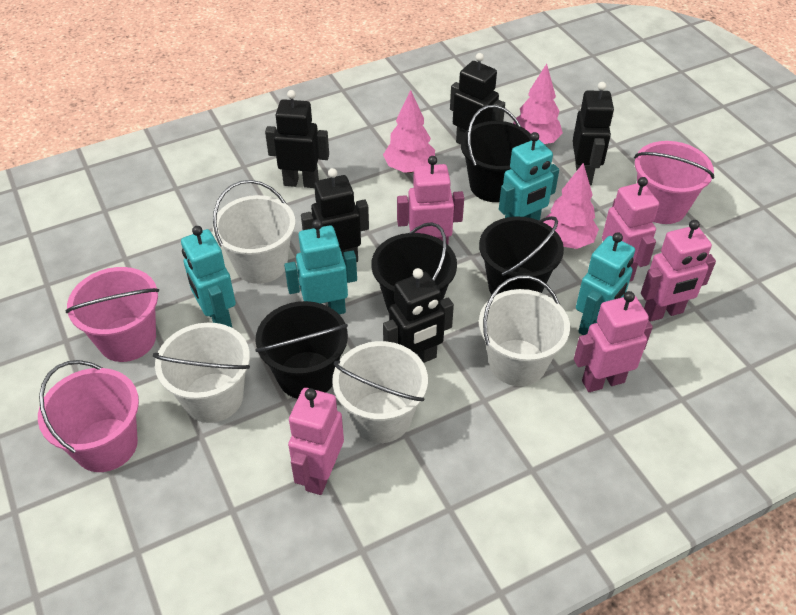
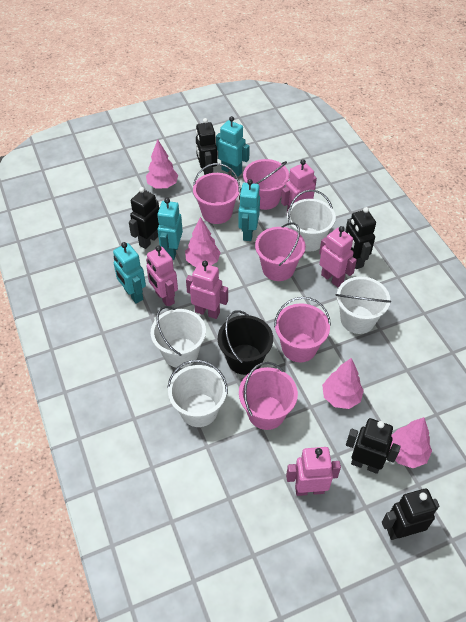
black bucket: 4 -> 1
pink bucket: 3 -> 5
pink tree: 3 -> 4

